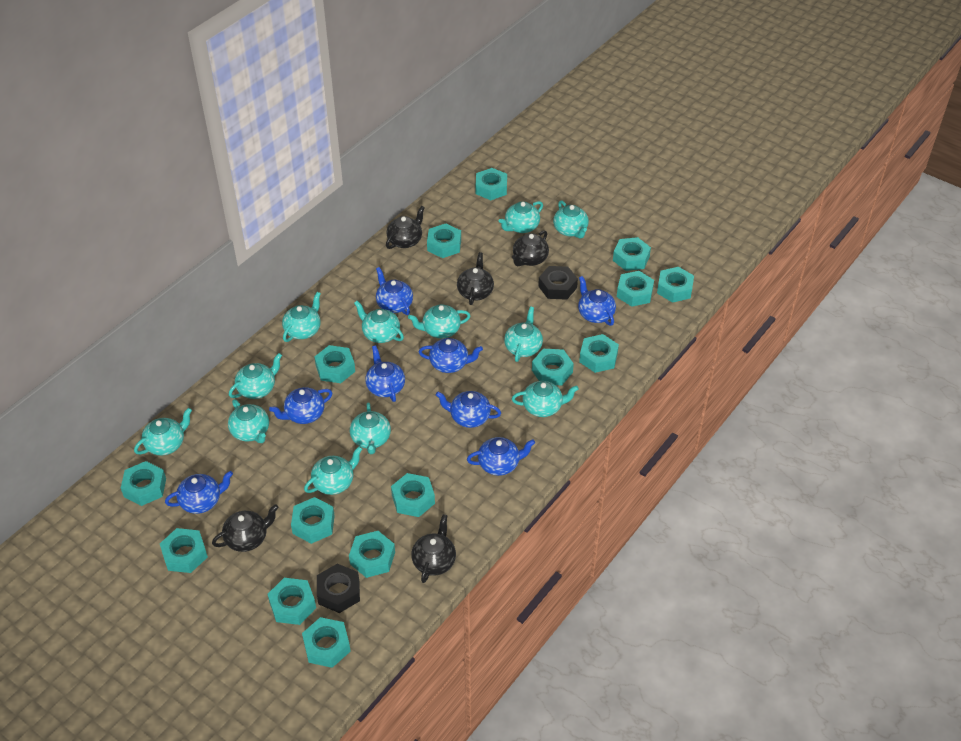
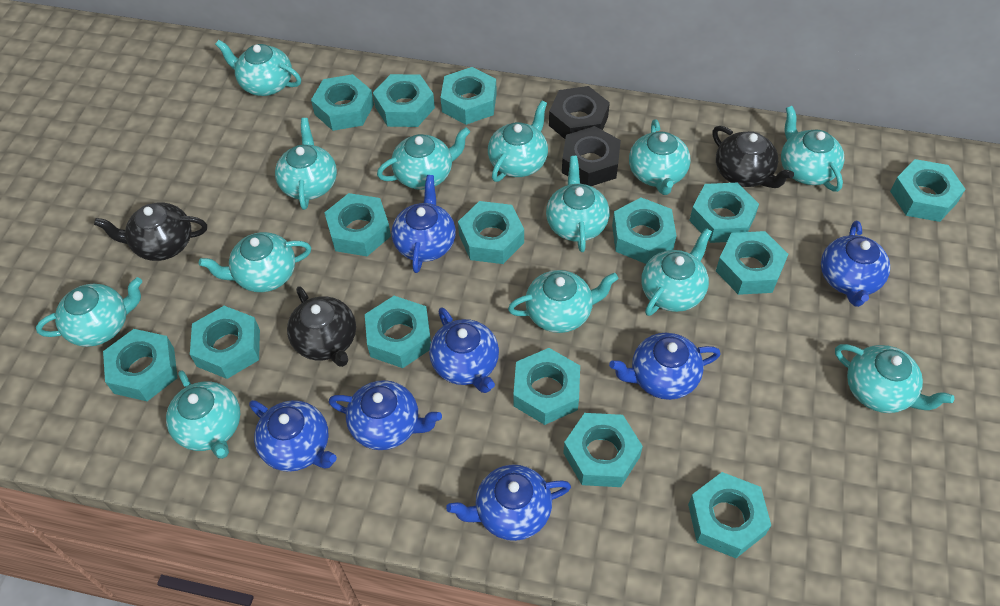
black teapot: 5 -> 3
blue teapot: 8 -> 7
turquoise teapot: 12 -> 13

